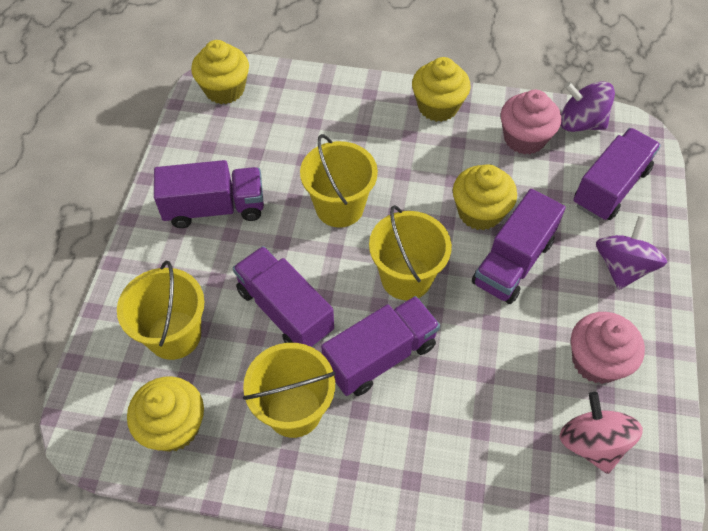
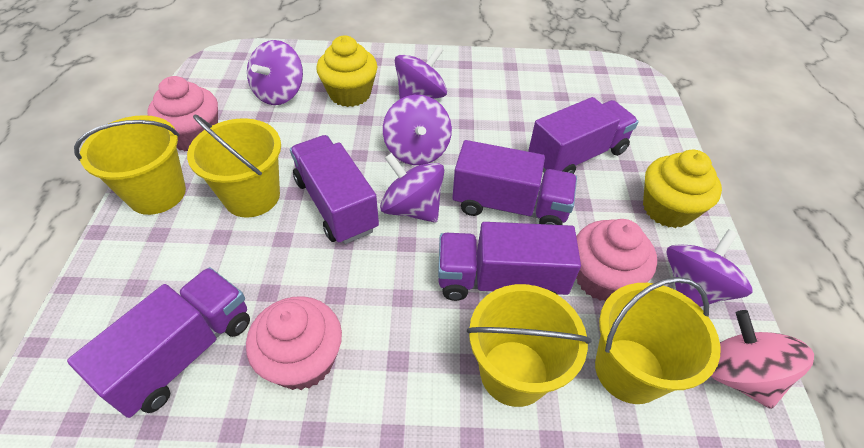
pink cupcake: 2 -> 3
purple spinning top: 2 -> 5
yellow cupcake: 4 -> 2

